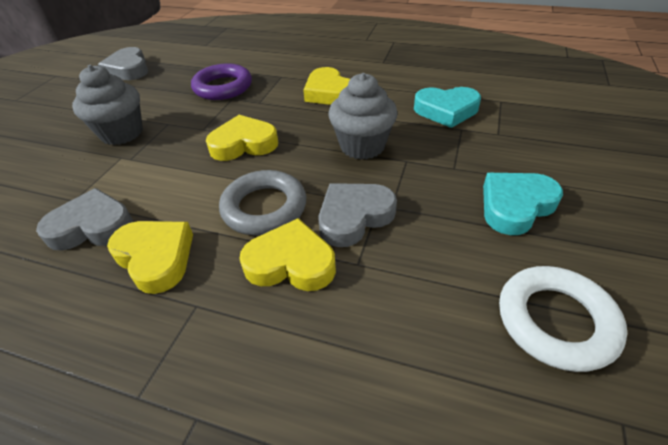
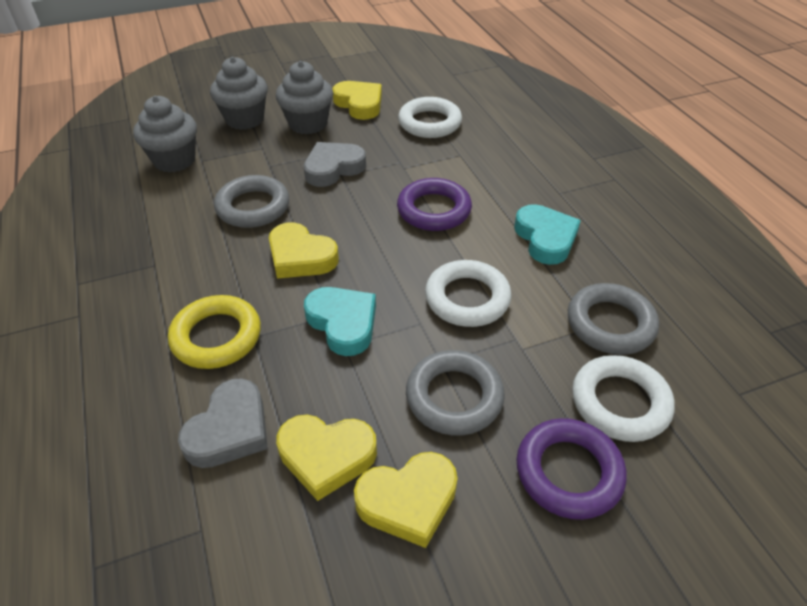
grey cupcake: 2 -> 3
grey heart: 3 -> 2
grey ring: 1 -> 3
purple ring: 1 -> 2
white ring: 1 -> 3
yellow ring: 0 -> 1

